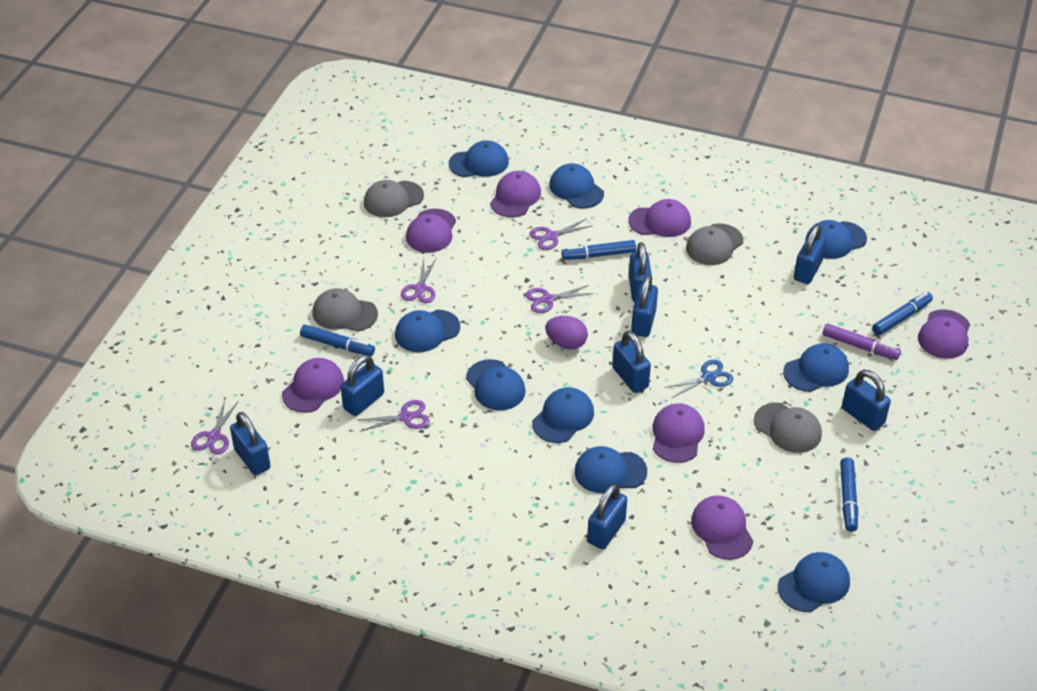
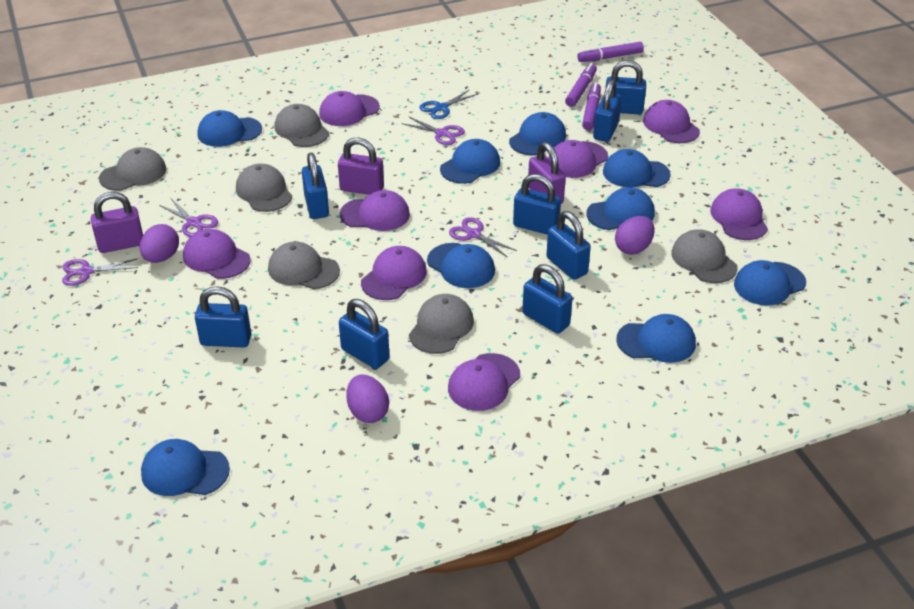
blue marker: 4 -> 0
grey cap: 4 -> 6
purple cap: 7 -> 8
purple egg: 1 -> 3
purple marker: 1 -> 3
purple padlock: 0 -> 3
purple scissors: 5 -> 4

